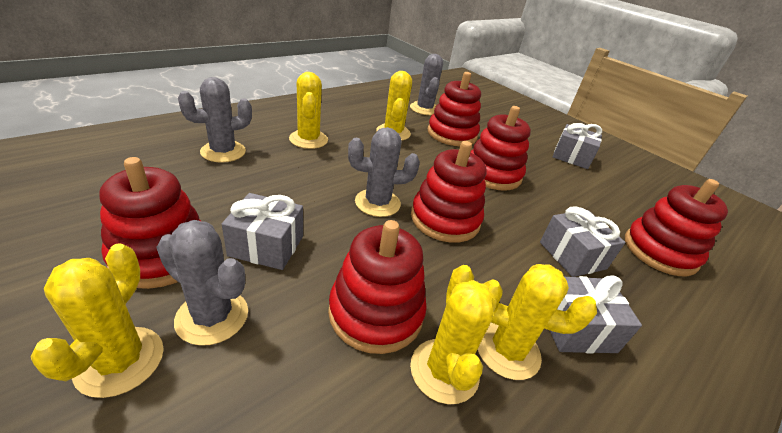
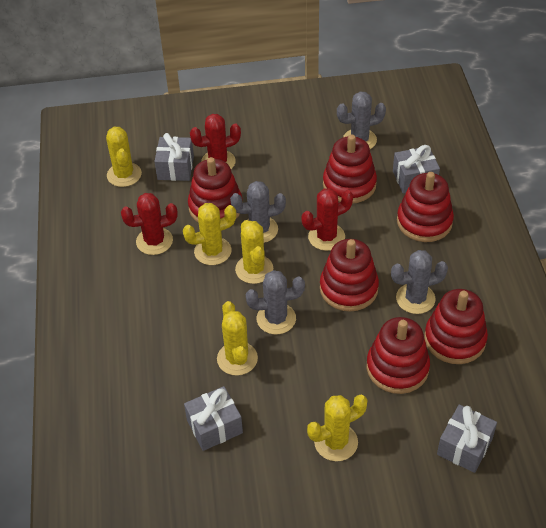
red cactus: 0 -> 3

